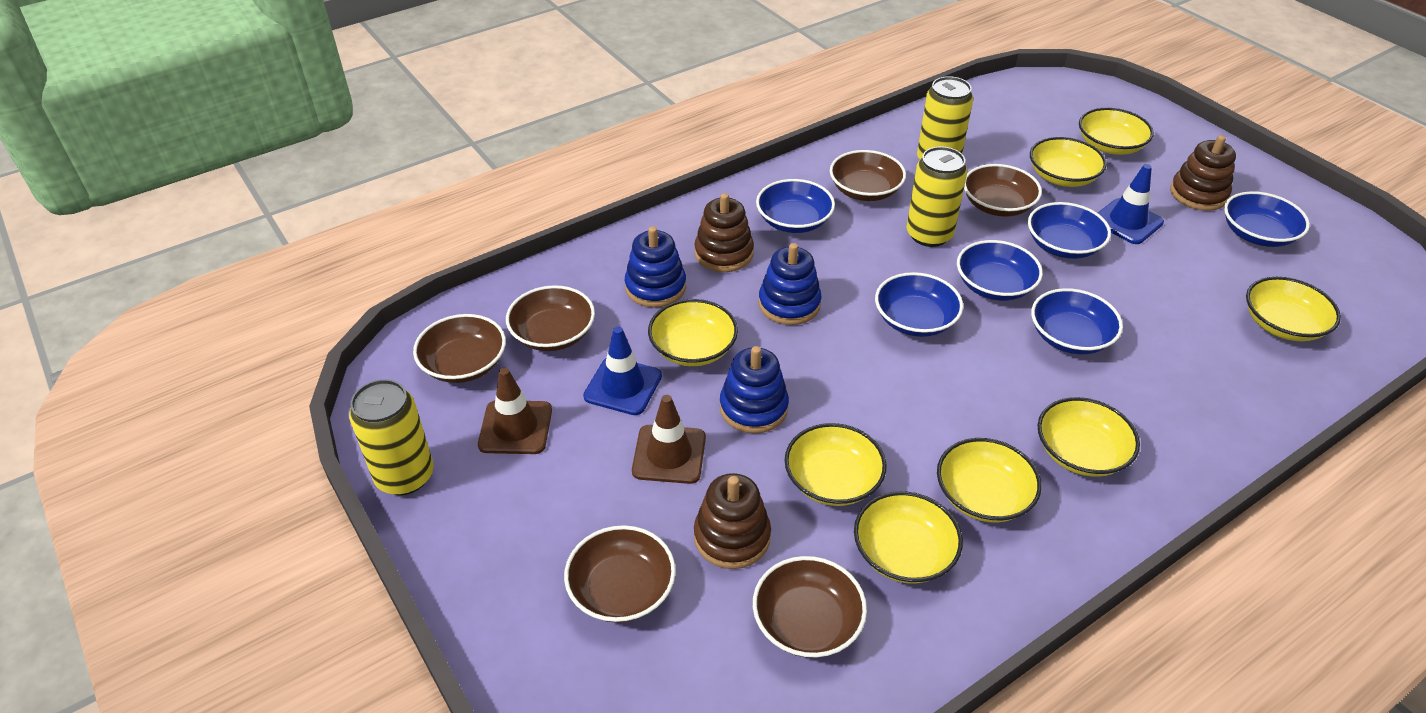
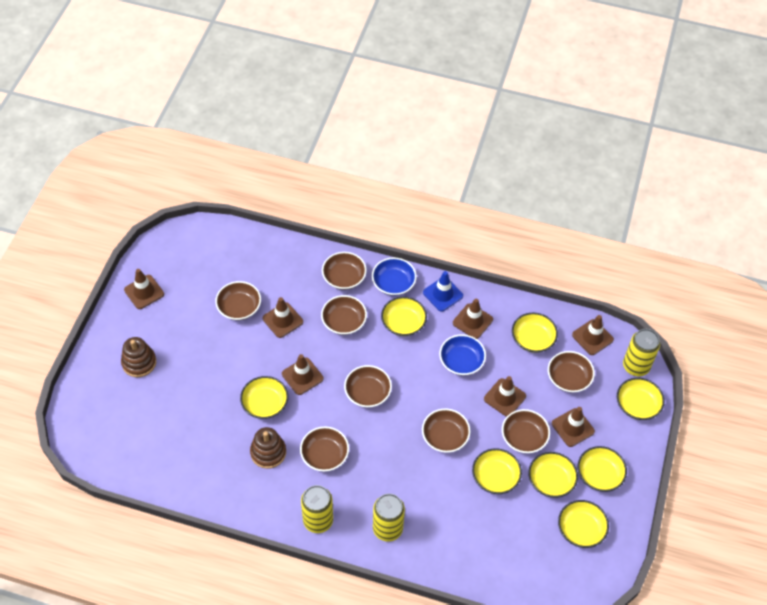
blue bowl: 6 -> 2
blue stacking toy: 3 -> 0
blue traffic cone: 2 -> 1
brown bowl: 6 -> 8
brown stacking toy: 3 -> 2
brown traffic cone: 2 -> 7

